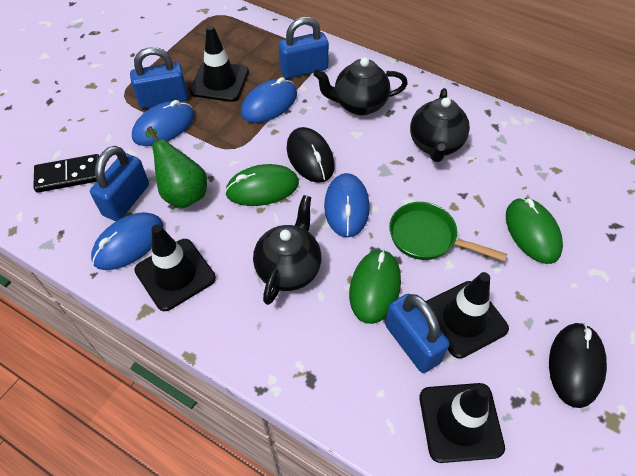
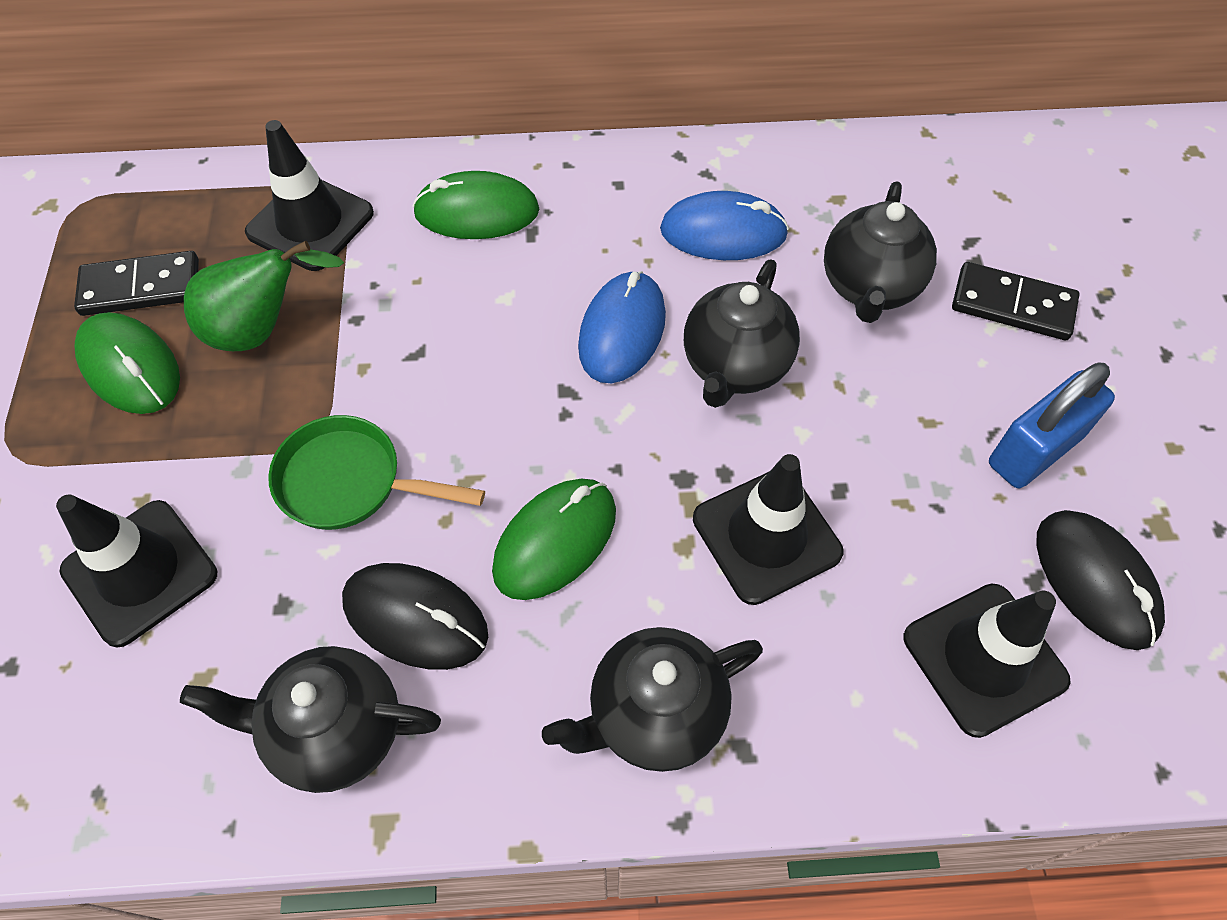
black domino: 1 -> 2
black teapot: 3 -> 4
blue mouse: 4 -> 2
blue padlock: 4 -> 1

